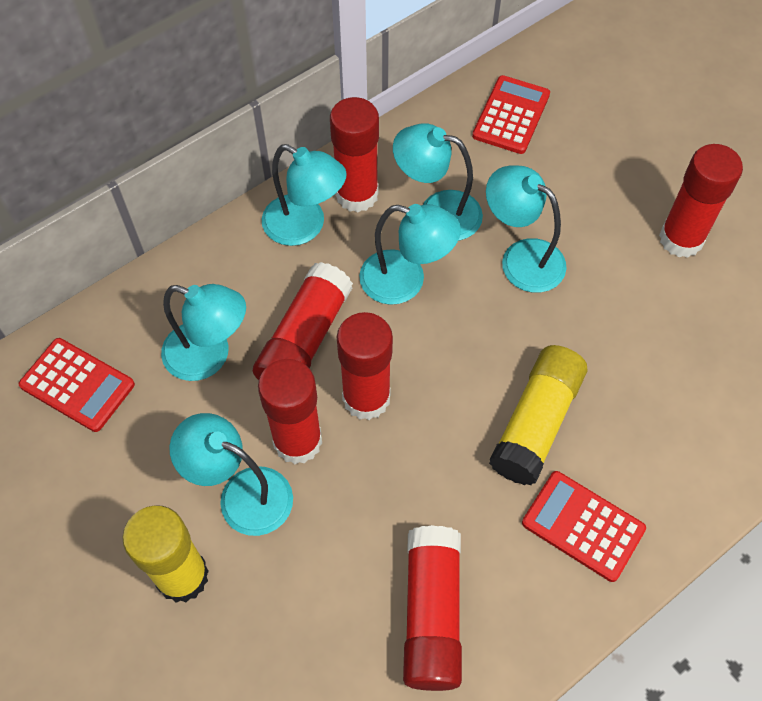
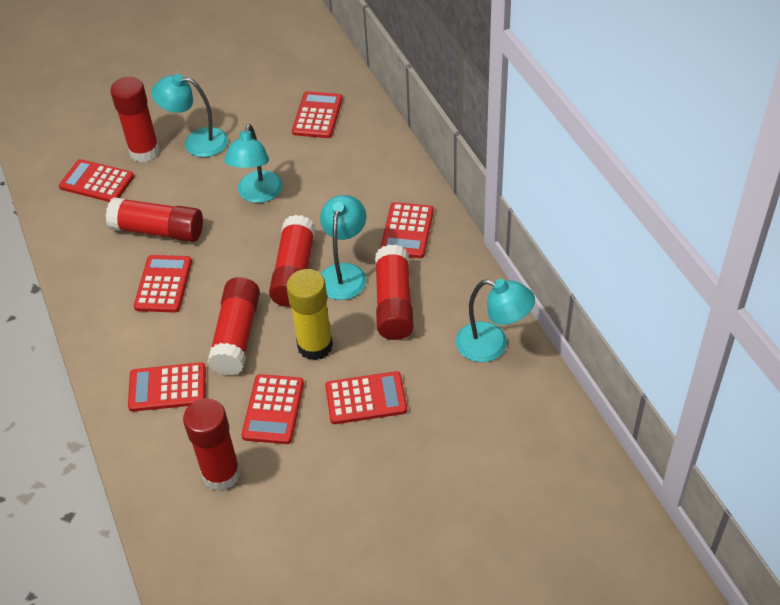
red calculator: 3 -> 7
turquoise lamp: 6 -> 4
yellow glue stick: 2 -> 1

